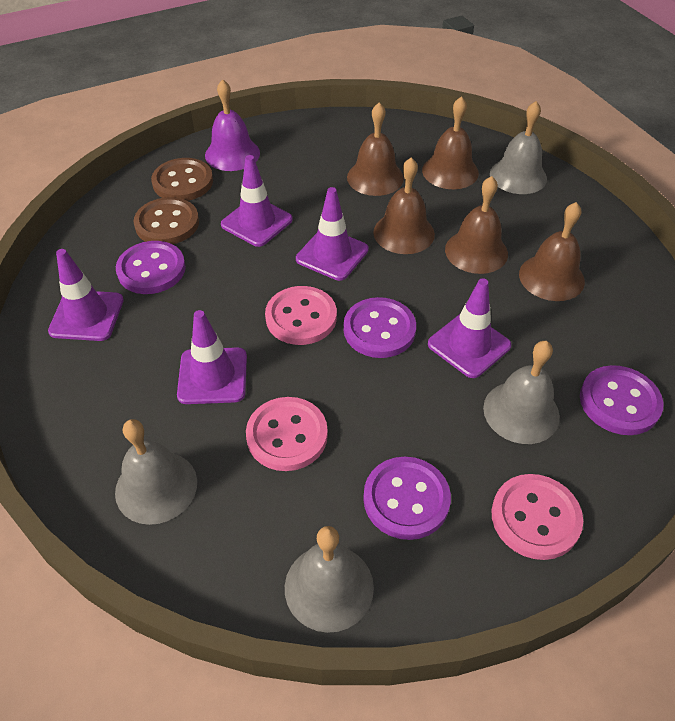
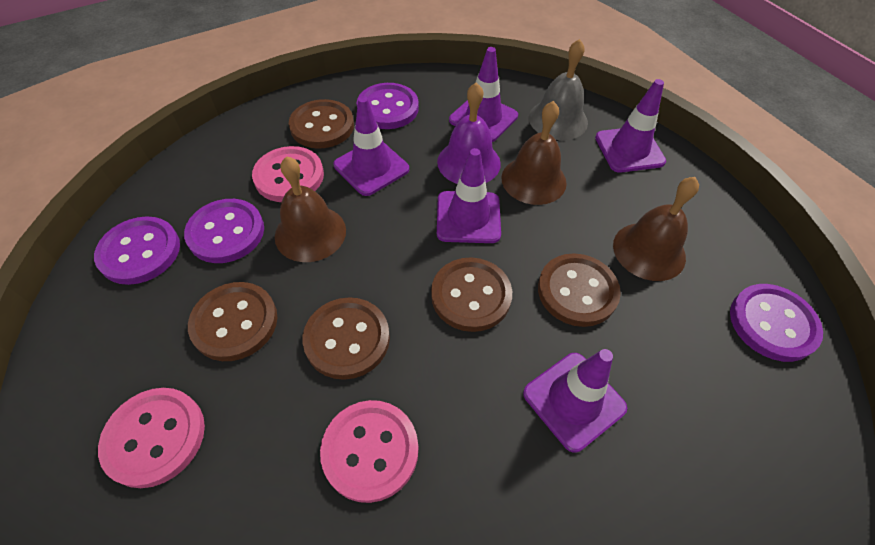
brown bell: 5 -> 3
brown button: 2 -> 5
grey bell: 4 -> 1

